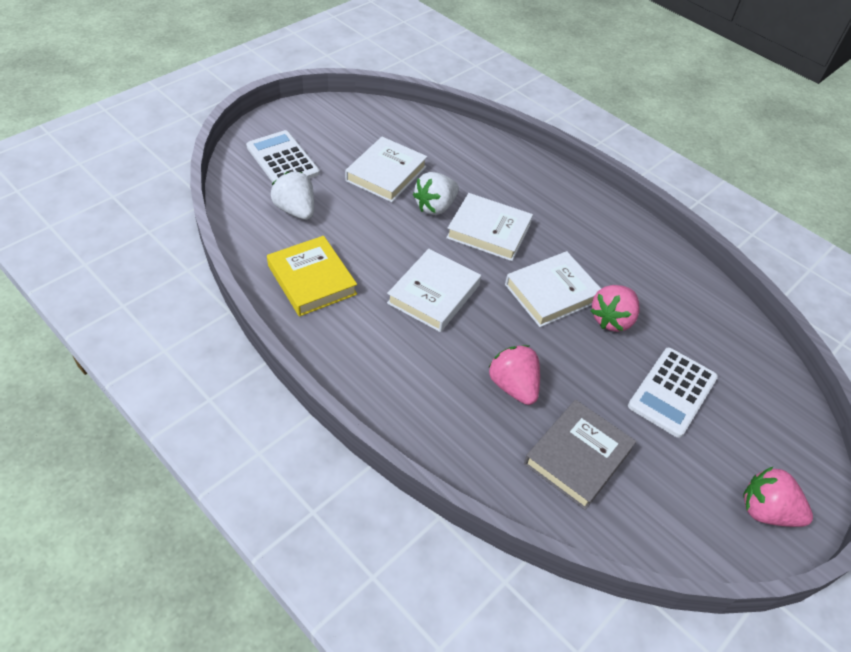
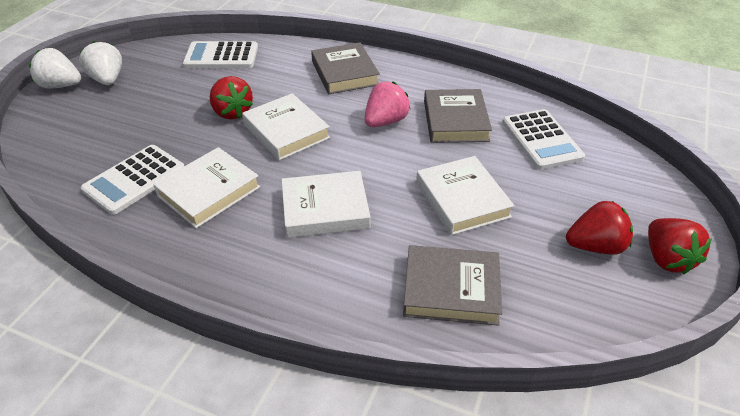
grey book: 1 -> 3
pink strawberry: 3 -> 1
red strawberry: 0 -> 3
white calculator: 2 -> 3
yellow book: 1 -> 0

